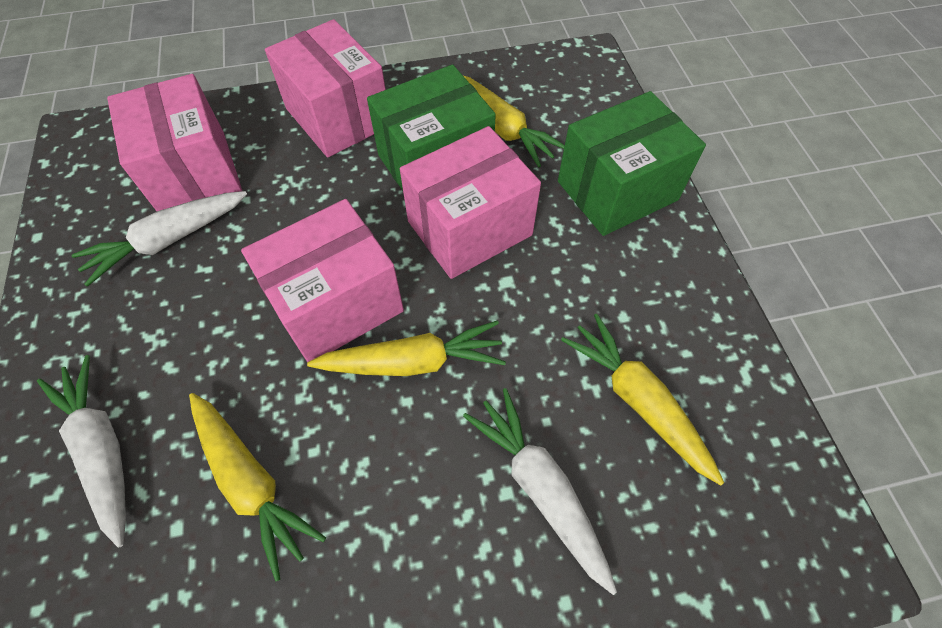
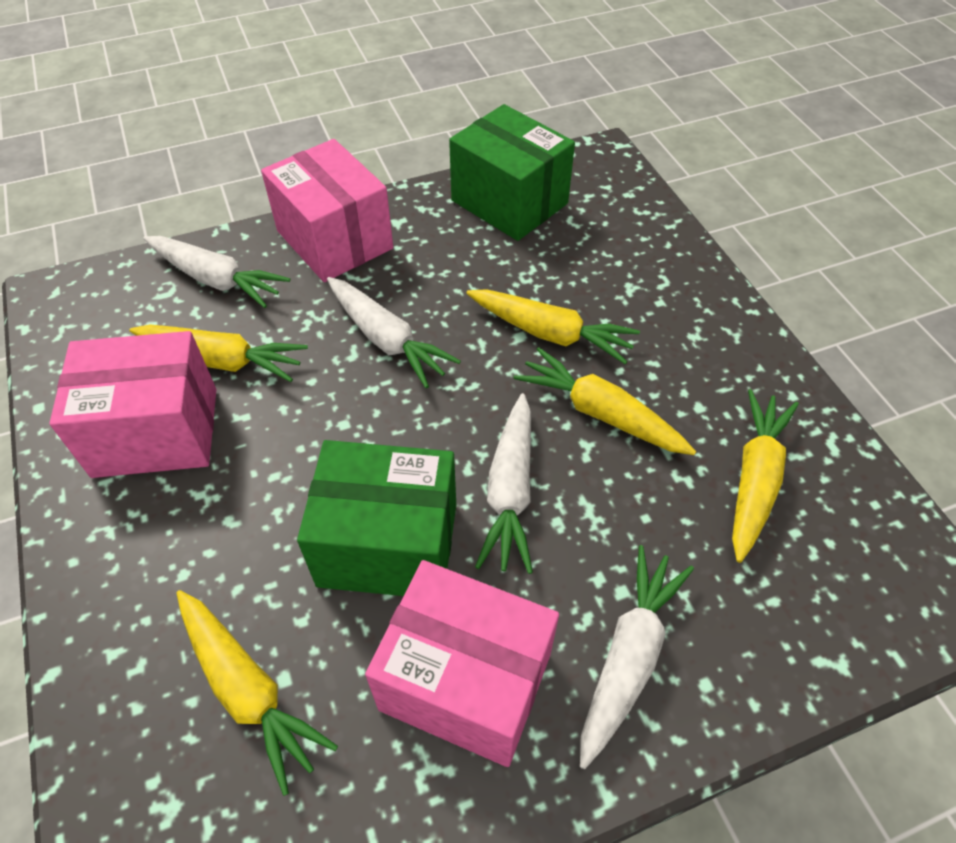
pink box: 4 -> 3
white carrot: 3 -> 4
yellow carrot: 4 -> 5

